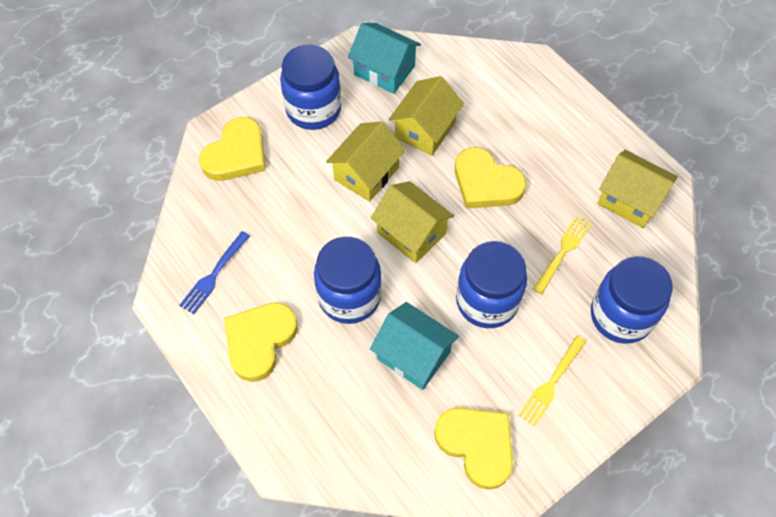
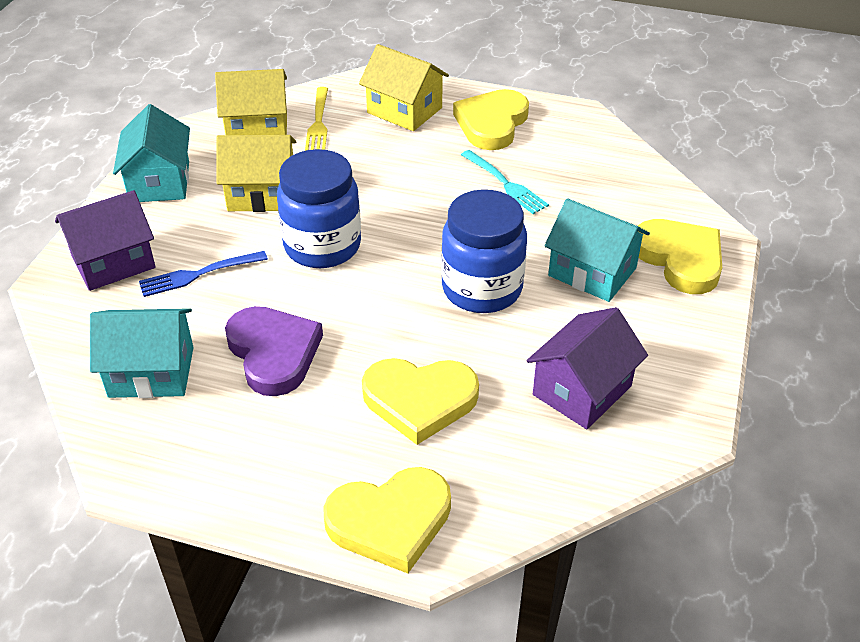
blue jar: 4 -> 2
purple heart: 0 -> 1
purple house: 0 -> 2
turquoise fork: 0 -> 1
turquoise house: 2 -> 3
yellow fork: 2 -> 1
yellow house: 4 -> 3

